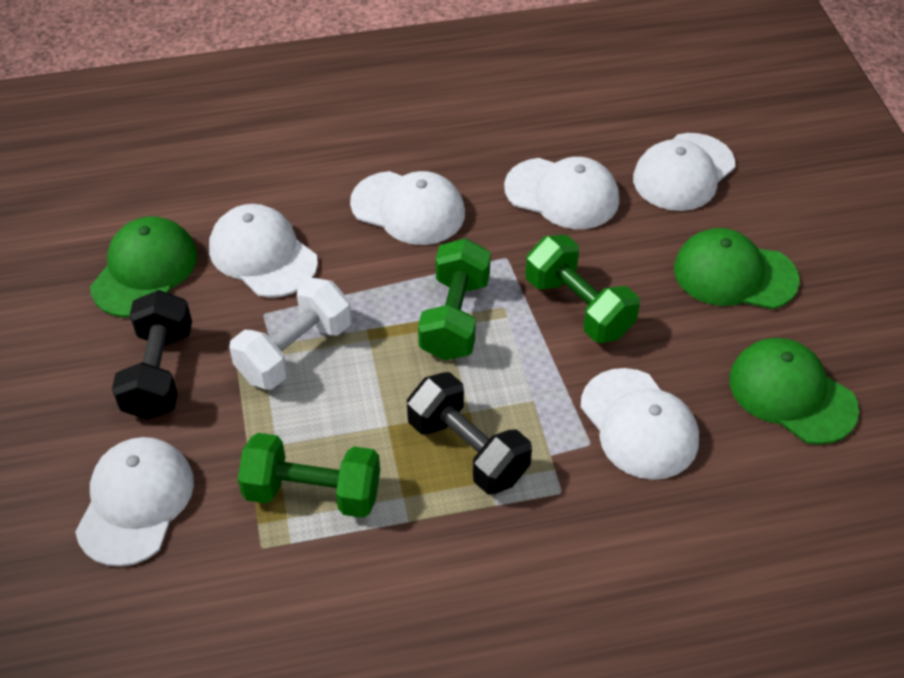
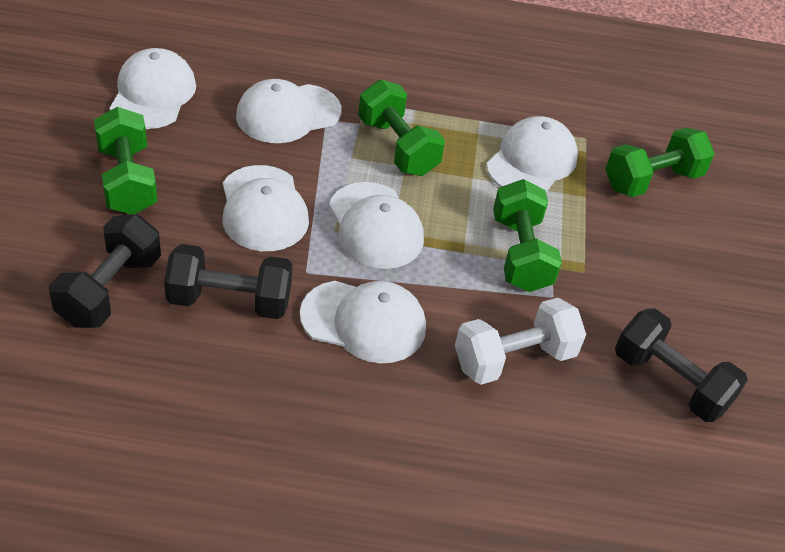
black dumbbell: 2 -> 3
green cap: 3 -> 0
green dumbbell: 3 -> 4

